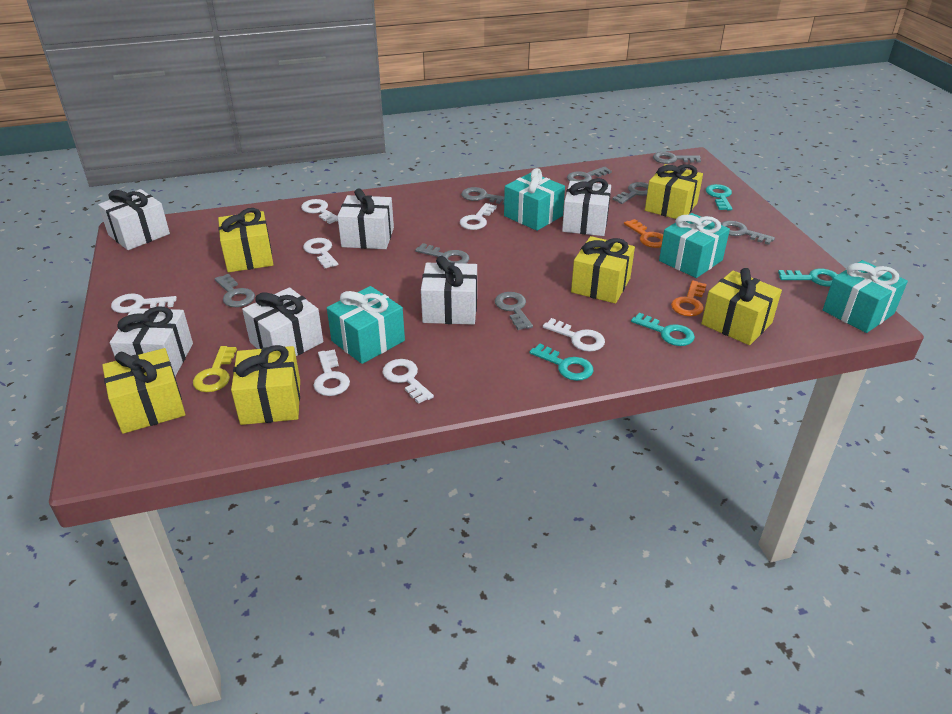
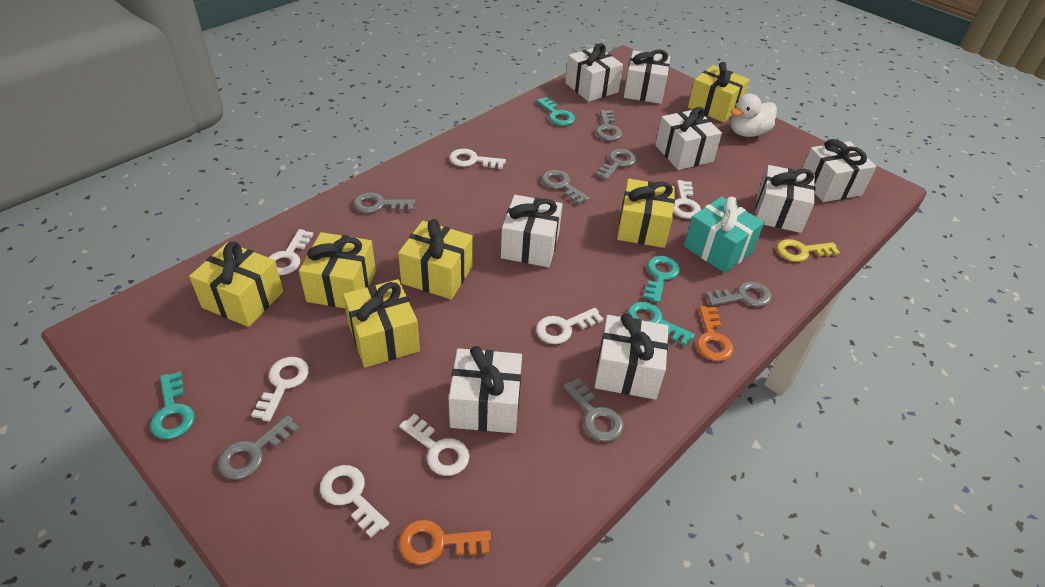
grey key: 8 -> 7
turquoise gift: 4 -> 1
white duck: 0 -> 1
white gift: 6 -> 8

